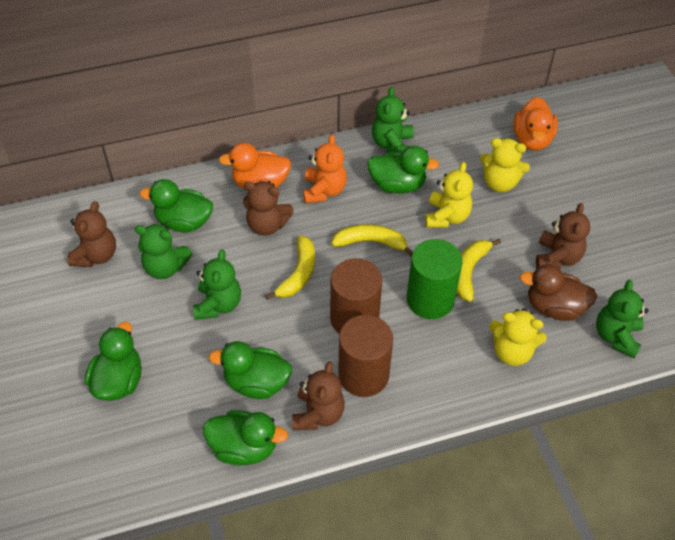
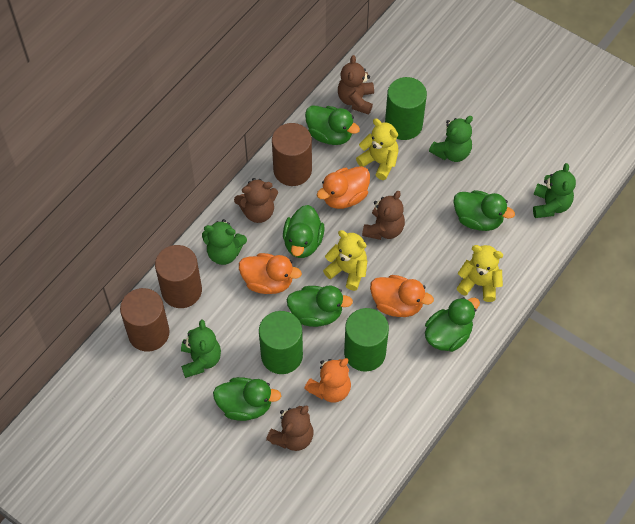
brown cylinder: 2 -> 3
brown duck: 1 -> 0
green cylinder: 1 -> 3
green duck: 5 -> 6
orange duck: 2 -> 3
yellow banana: 3 -> 0

